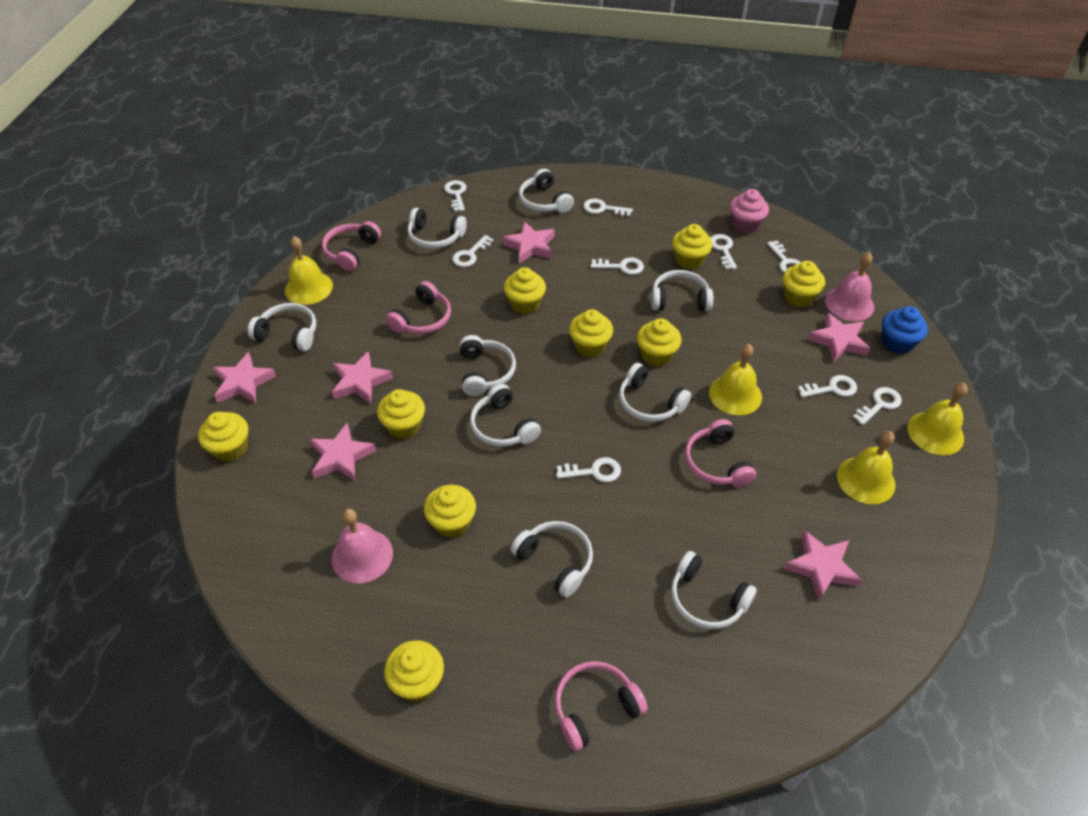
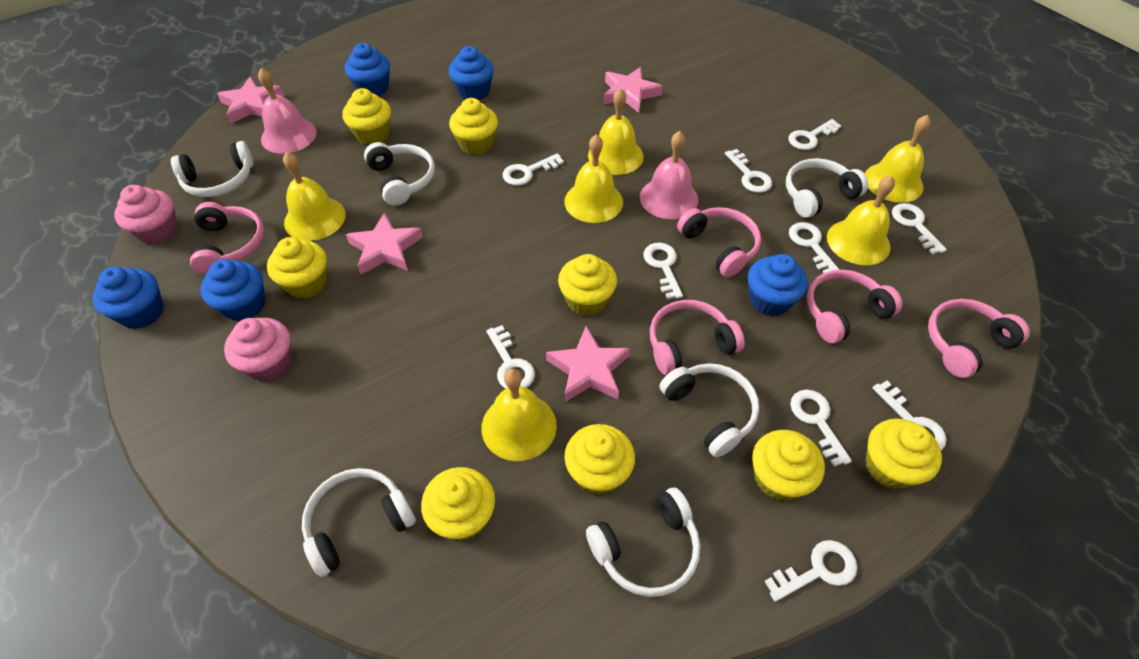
blue cupcake: 1 -> 5
pink cupcake: 1 -> 2
pink headphones: 4 -> 5
pink star: 6 -> 4
white headphones: 9 -> 6
white key: 9 -> 10
yellow bell: 4 -> 6
yellow cupcake: 9 -> 8

